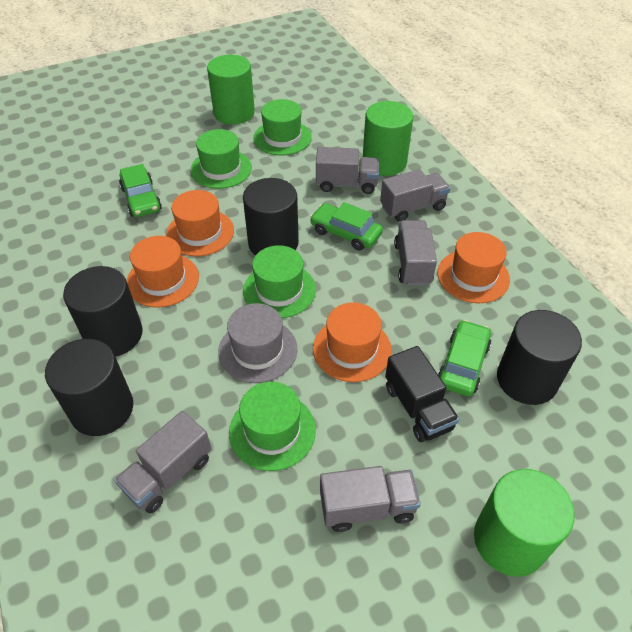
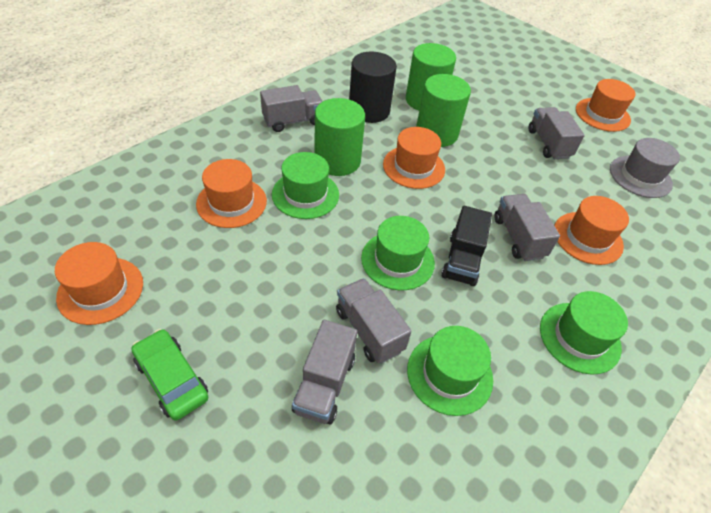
black cylinder: 4 -> 1
green car: 3 -> 1
orange hat: 4 -> 5

